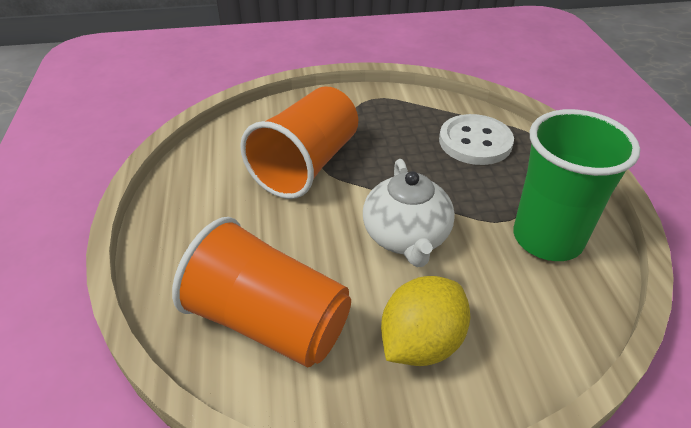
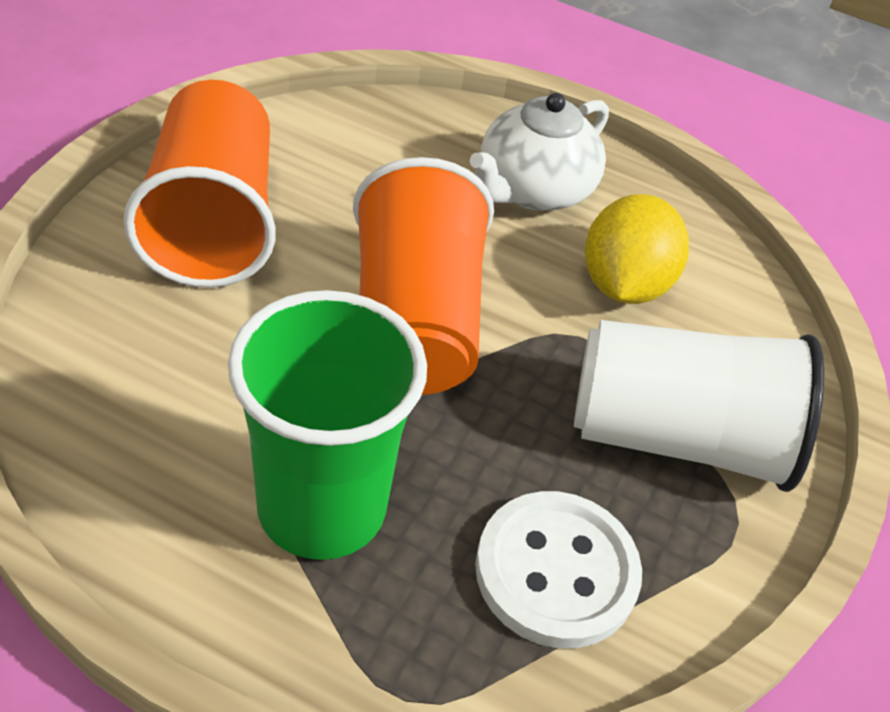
white cup: 0 -> 1

